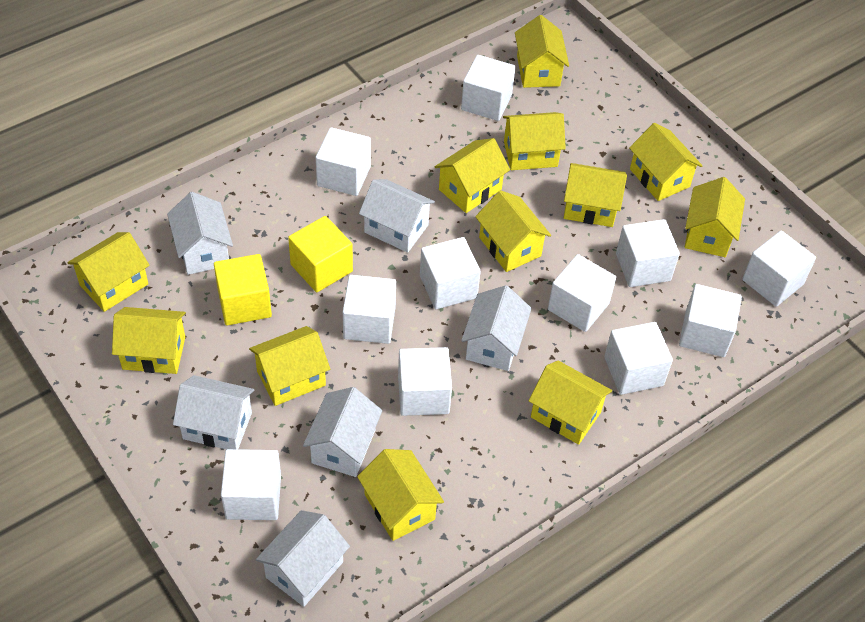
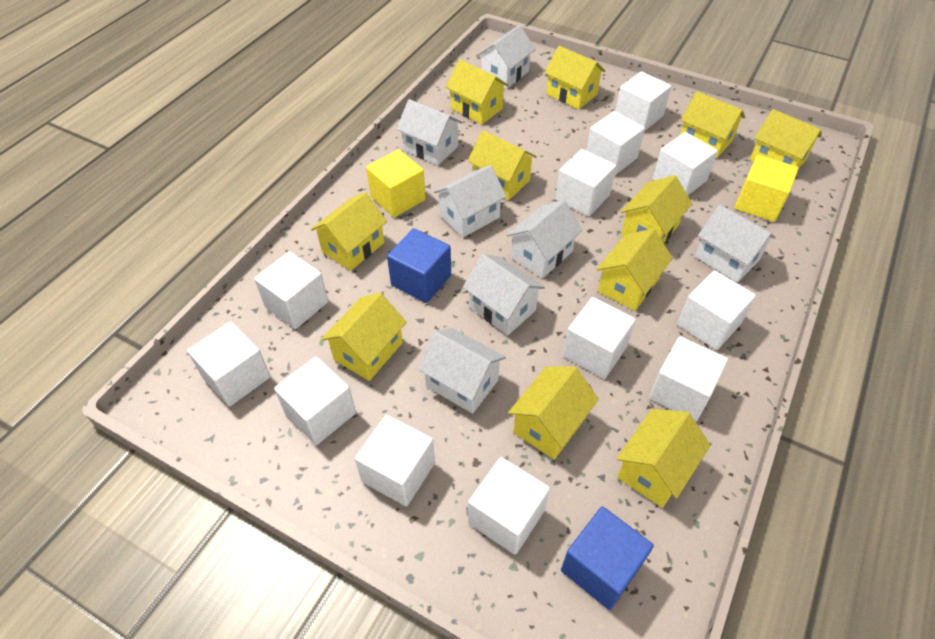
blue cube: 0 -> 2
white cube: 11 -> 12
white house: 6 -> 7
yellow house: 12 -> 11

